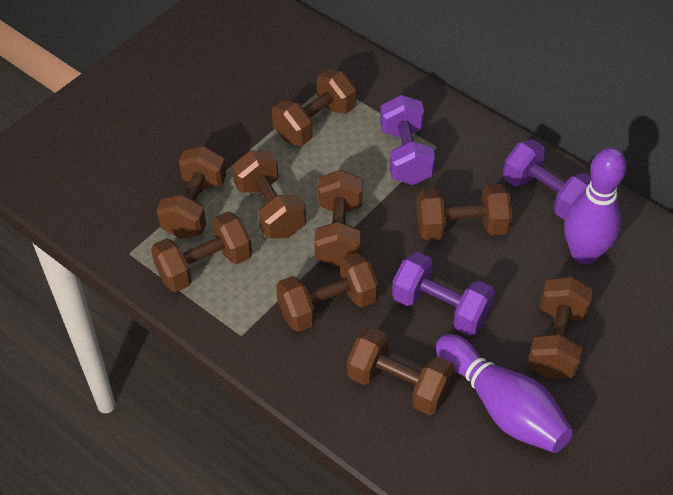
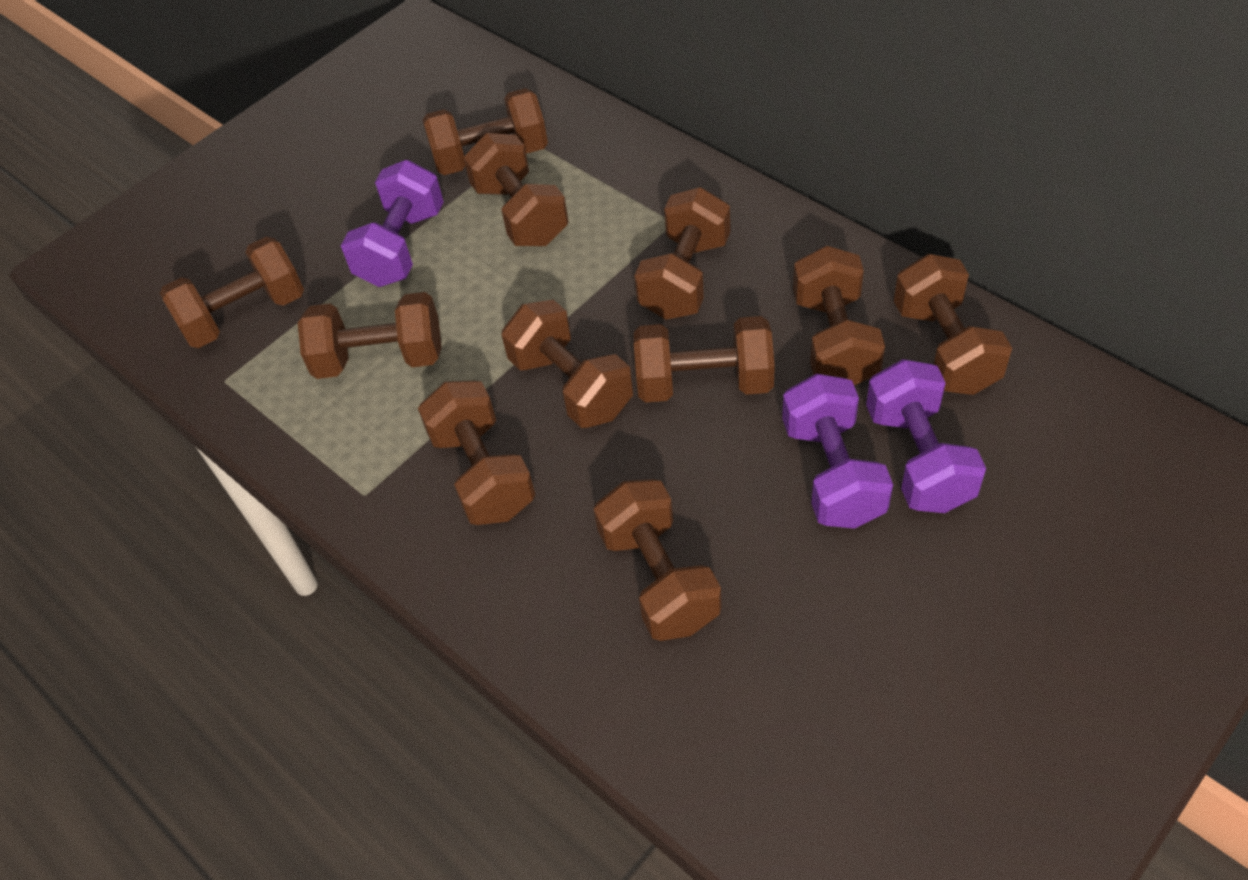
brown dumbbell: 9 -> 11
purple bowling pin: 2 -> 0

